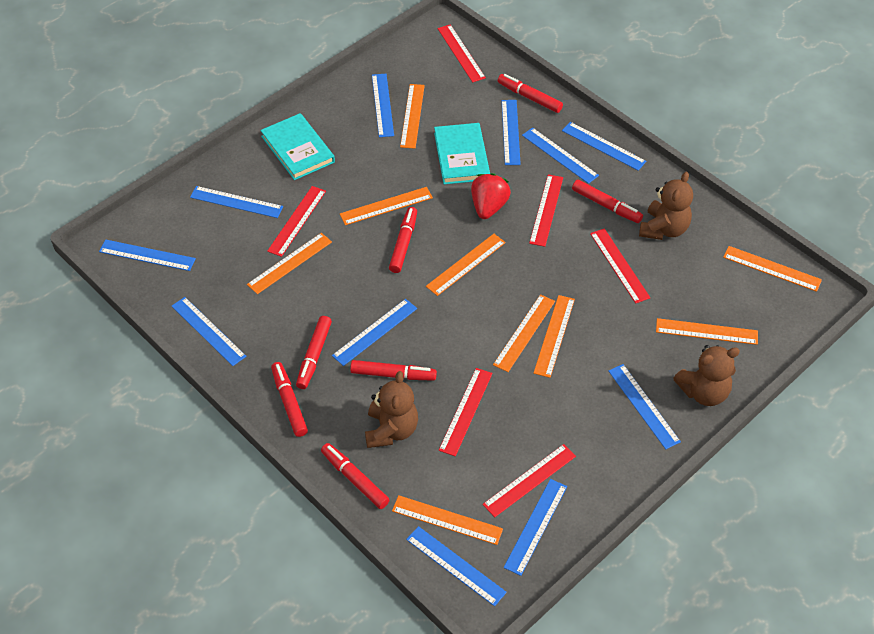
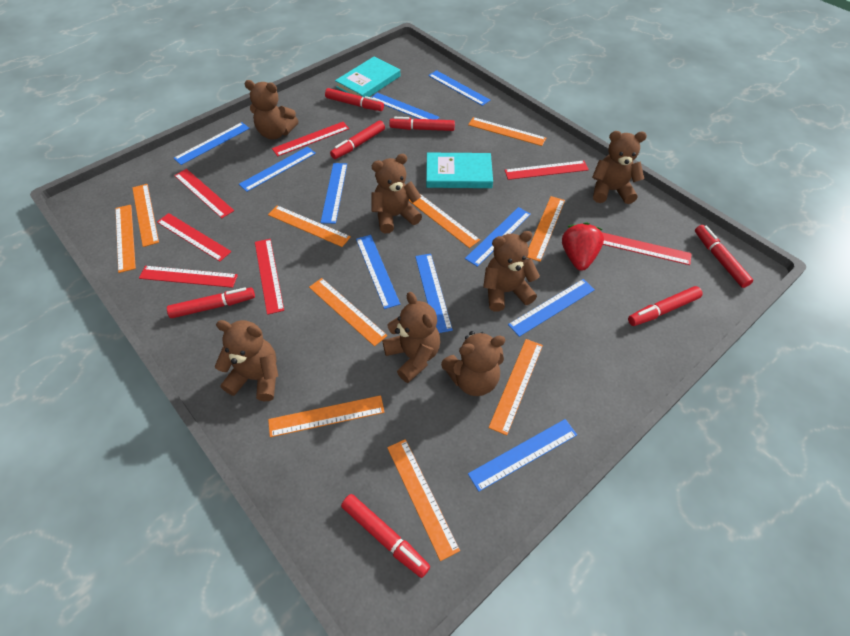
blue ruler: 11 -> 10
brown teddy bear: 3 -> 7
orange ruler: 9 -> 10
red ruler: 6 -> 7

